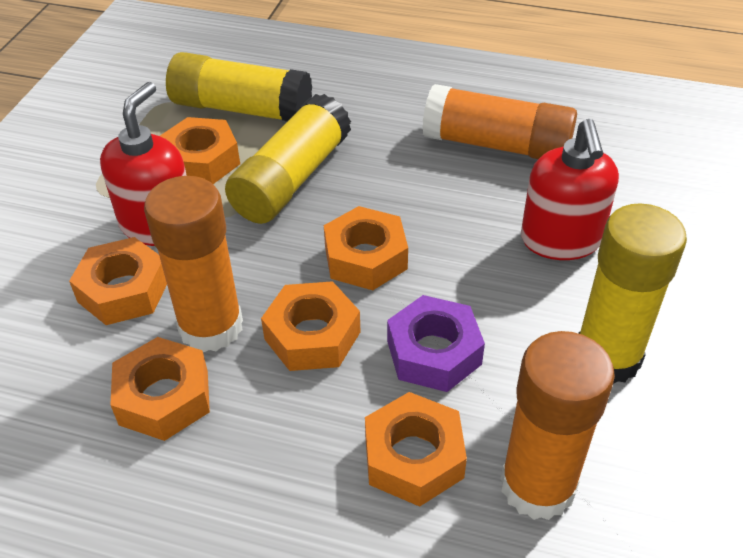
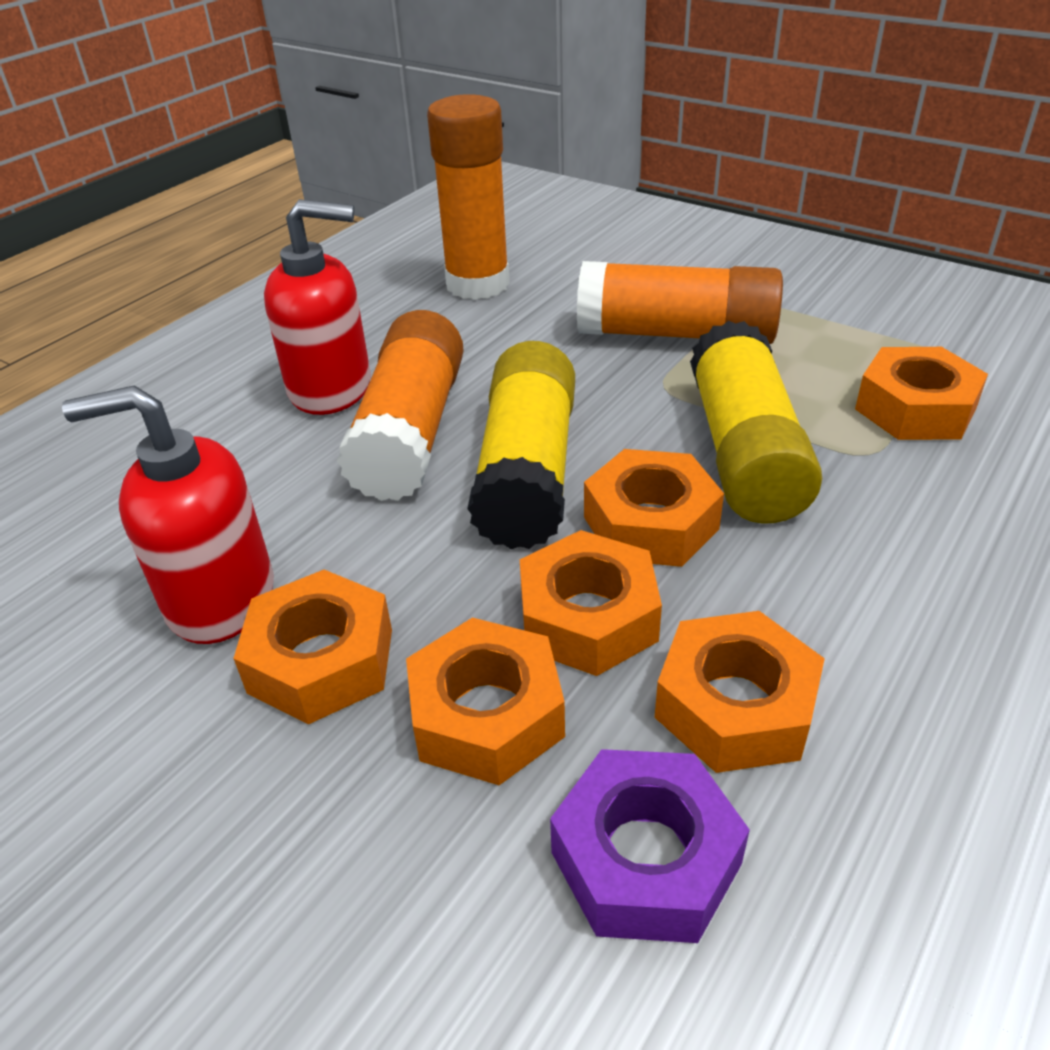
yellow glue stick: 3 -> 2

